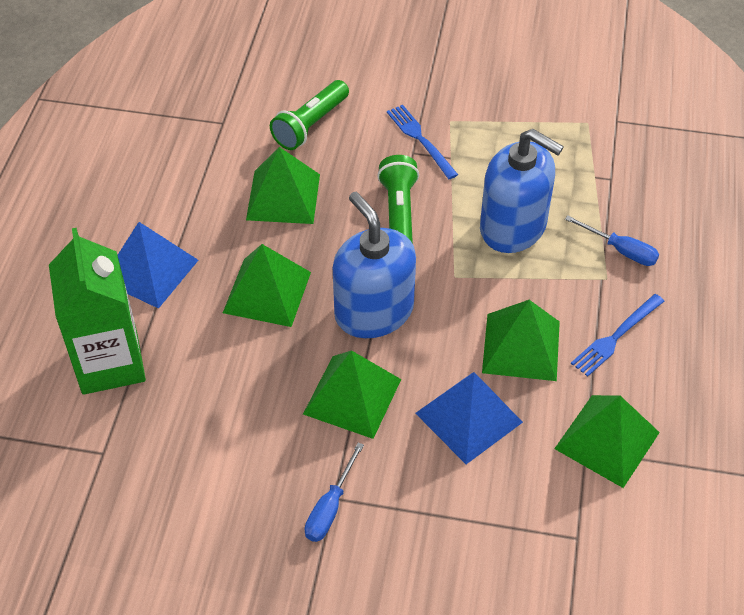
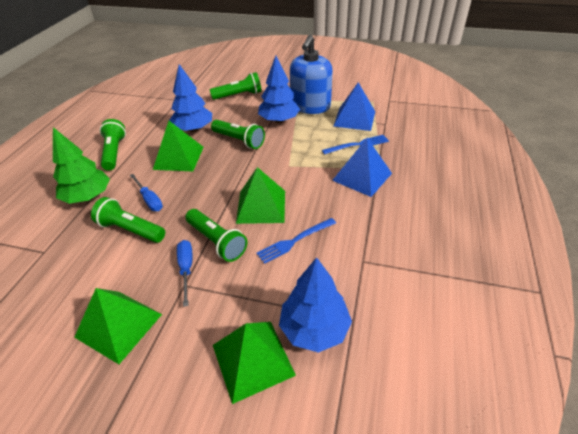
blue soap dispenser: 2 -> 1
blue tree: 0 -> 3
green carton: 1 -> 0
green flashlight: 2 -> 5
green pyramid: 5 -> 4
green tree: 0 -> 1

